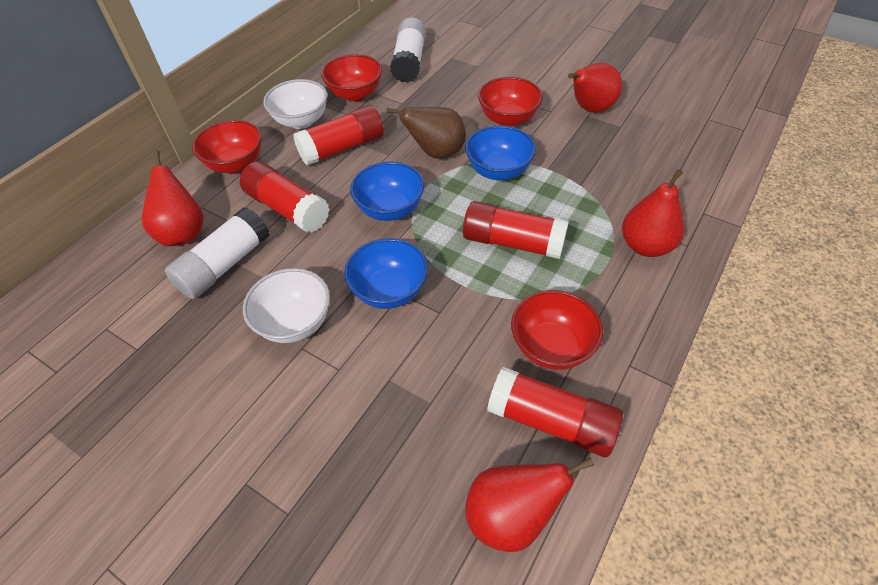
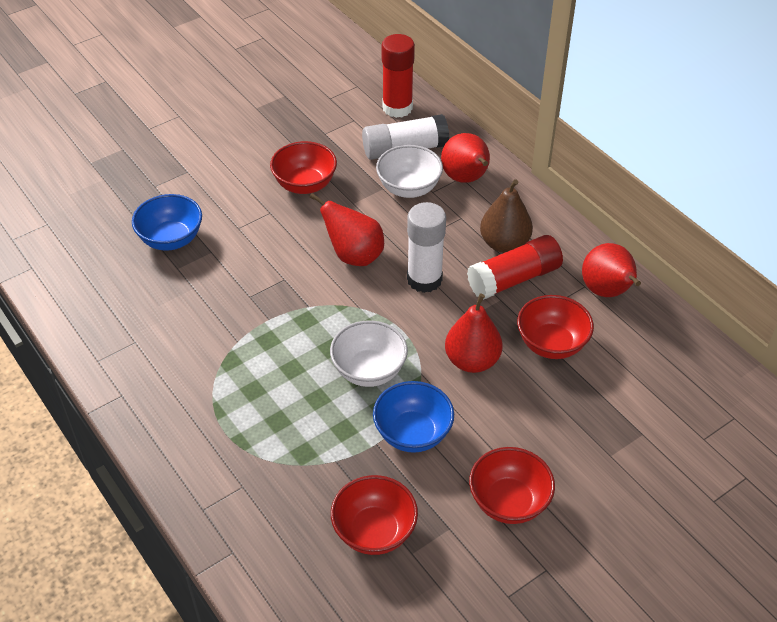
blue bowl: 3 -> 2
red glue stick: 4 -> 2

